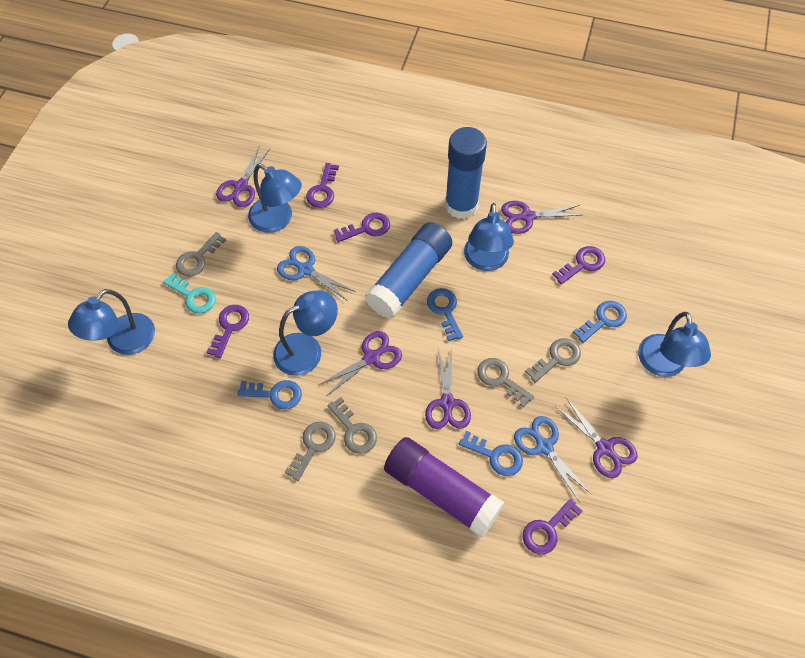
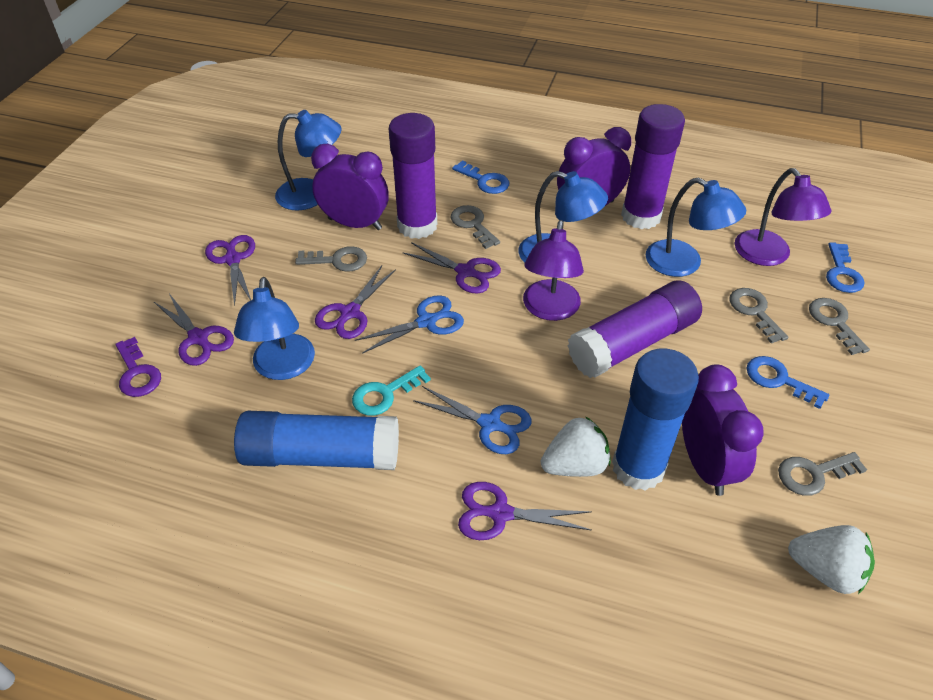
blue key: 4 -> 3
blue lamp: 5 -> 4
purple clock: 0 -> 3
purple glue stick: 1 -> 3
purple key: 5 -> 1
purple lamp: 0 -> 2
white strawberry: 0 -> 2

